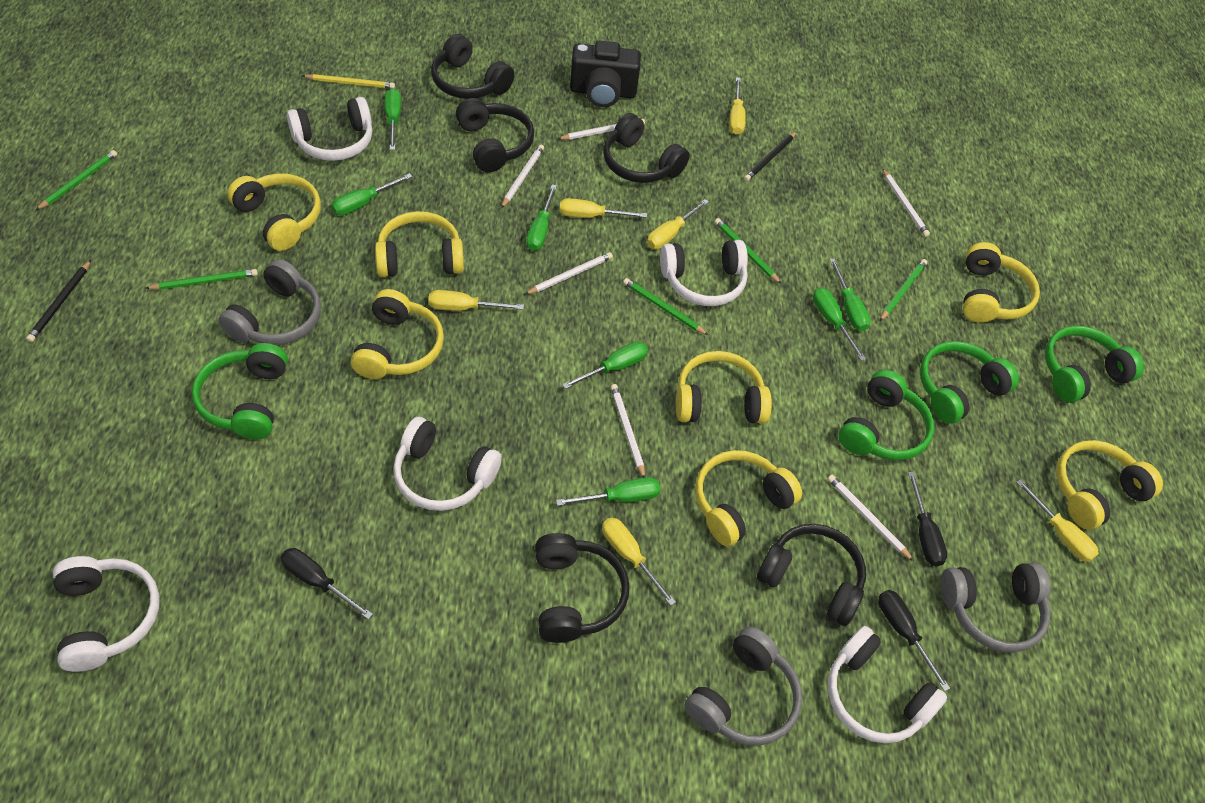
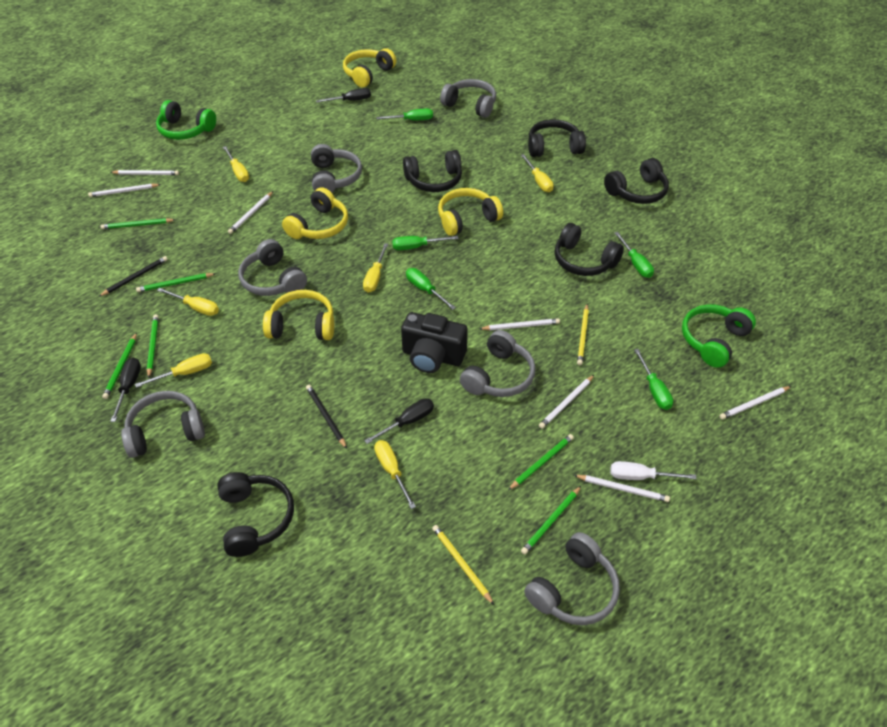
green headphones: 4 -> 2
green pencil: 5 -> 6
green screwdriver: 7 -> 5
grey headphones: 3 -> 6
white headphones: 5 -> 0
white pencil: 6 -> 7
white screwdriver: 0 -> 1
yellow headphones: 7 -> 4
yellow pencil: 1 -> 2

